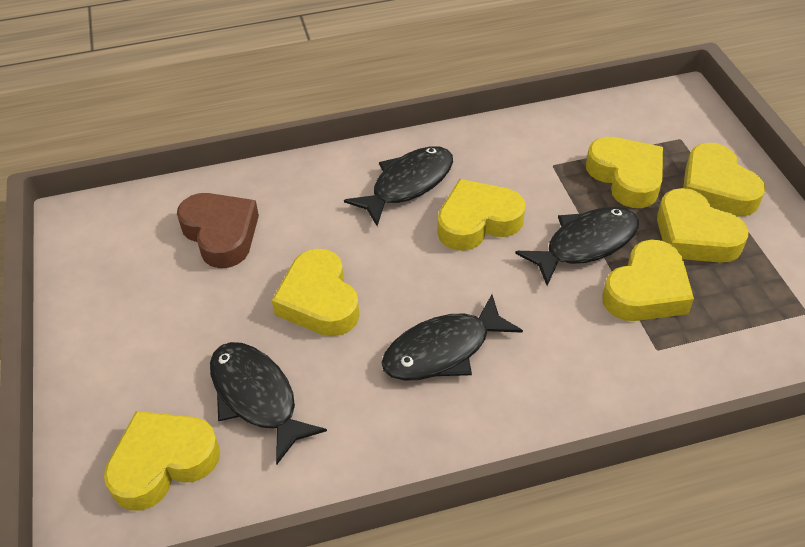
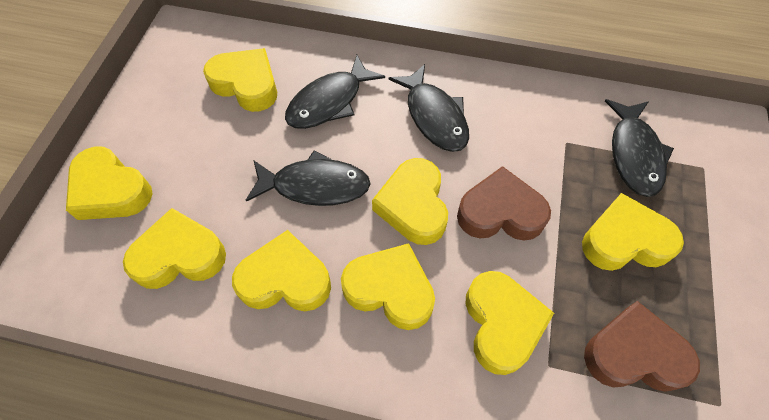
brown heart: 1 -> 2
yellow heart: 7 -> 8

